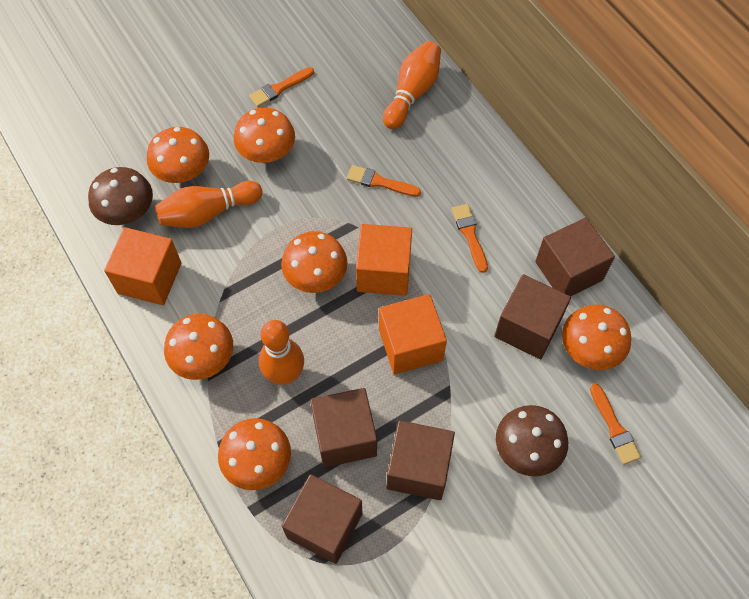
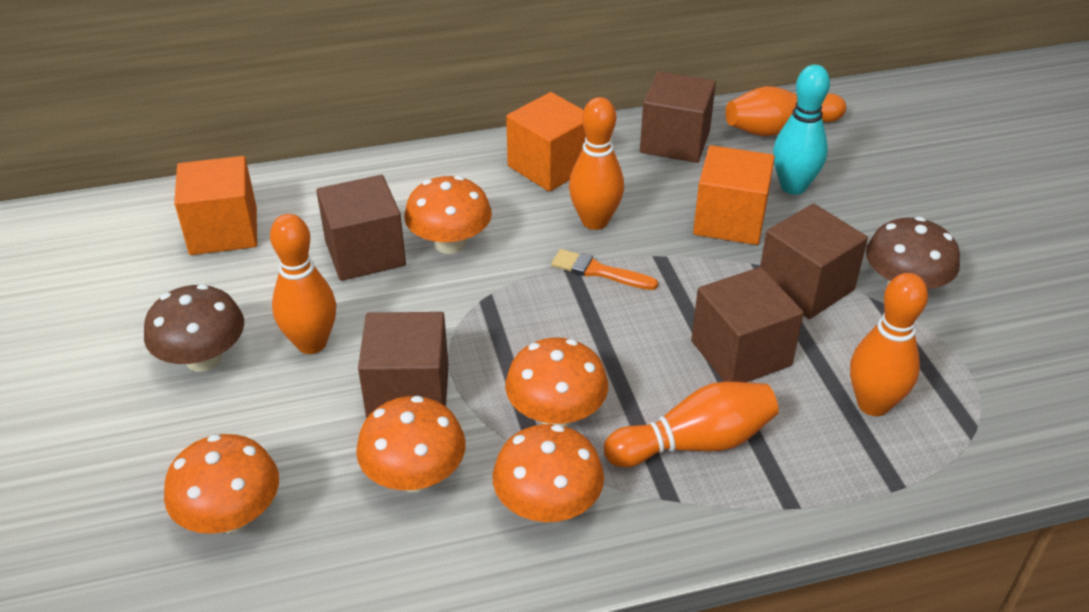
orange bowling pin: 3 -> 5
orange brush: 4 -> 1
orange mushroom: 6 -> 5
turquoise bowling pin: 0 -> 1

